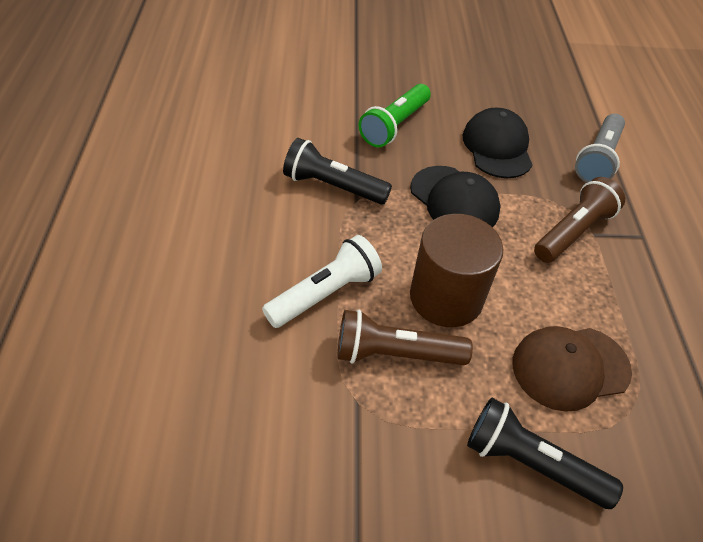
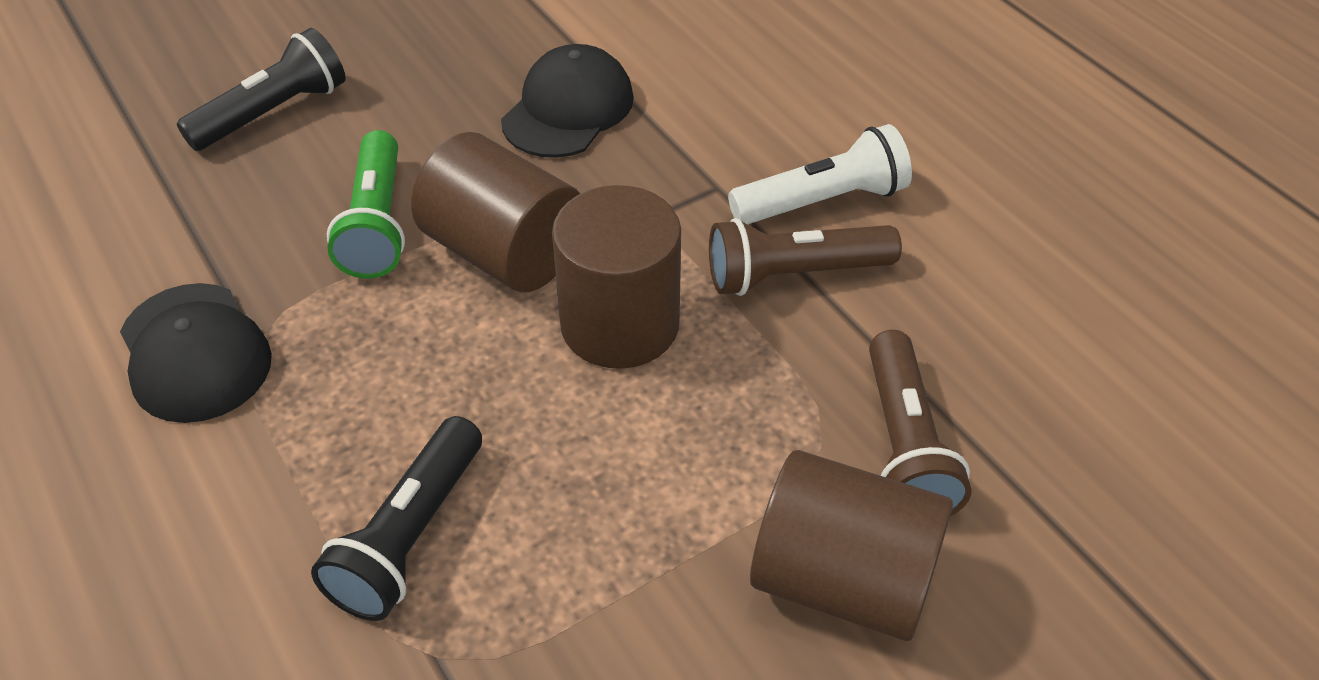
brown cap: 1 -> 0
brown cylinder: 1 -> 3
grey flashlight: 1 -> 0

